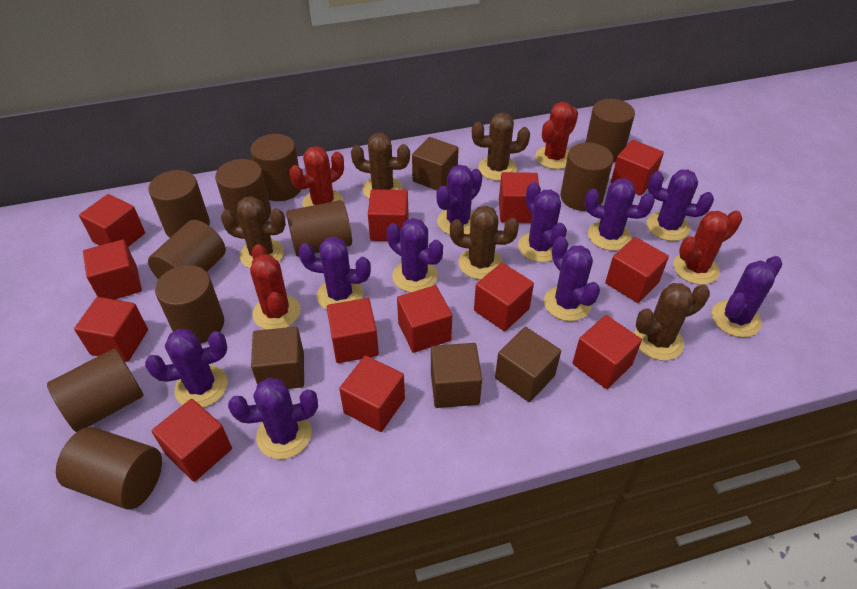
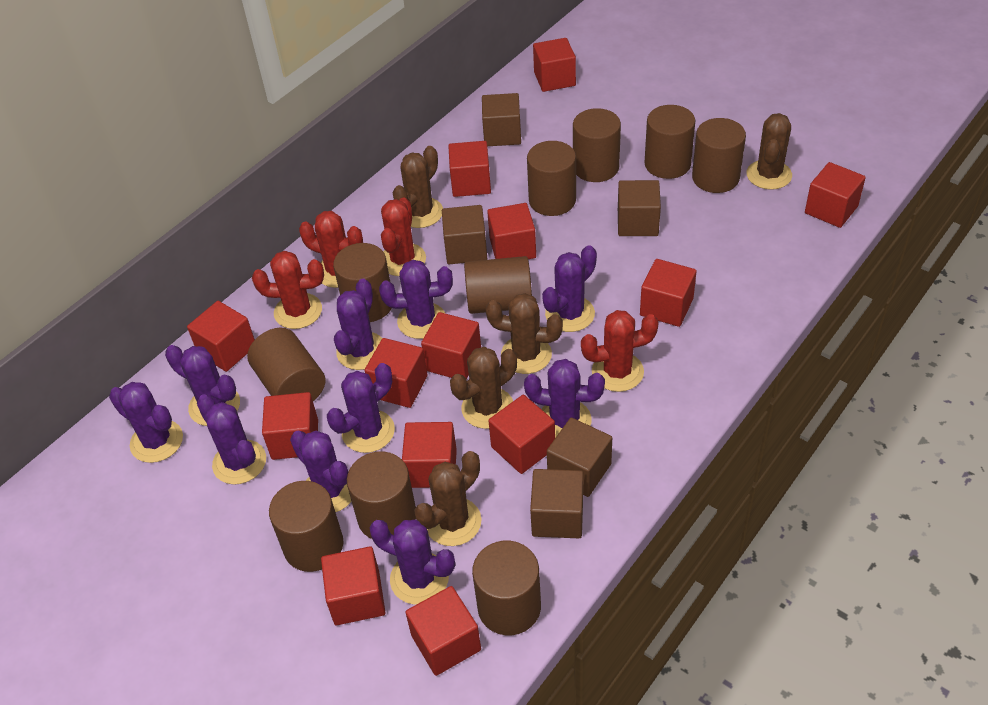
brown cube: 4 -> 5

